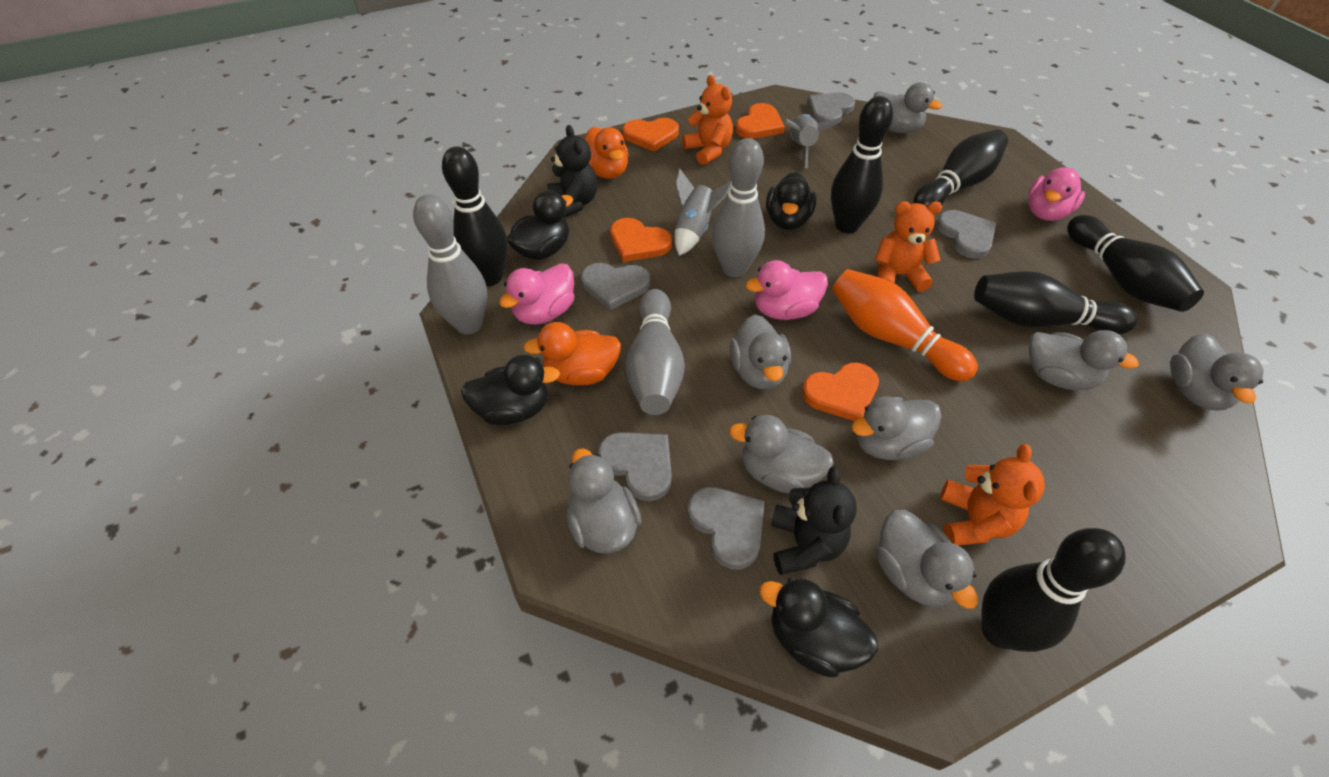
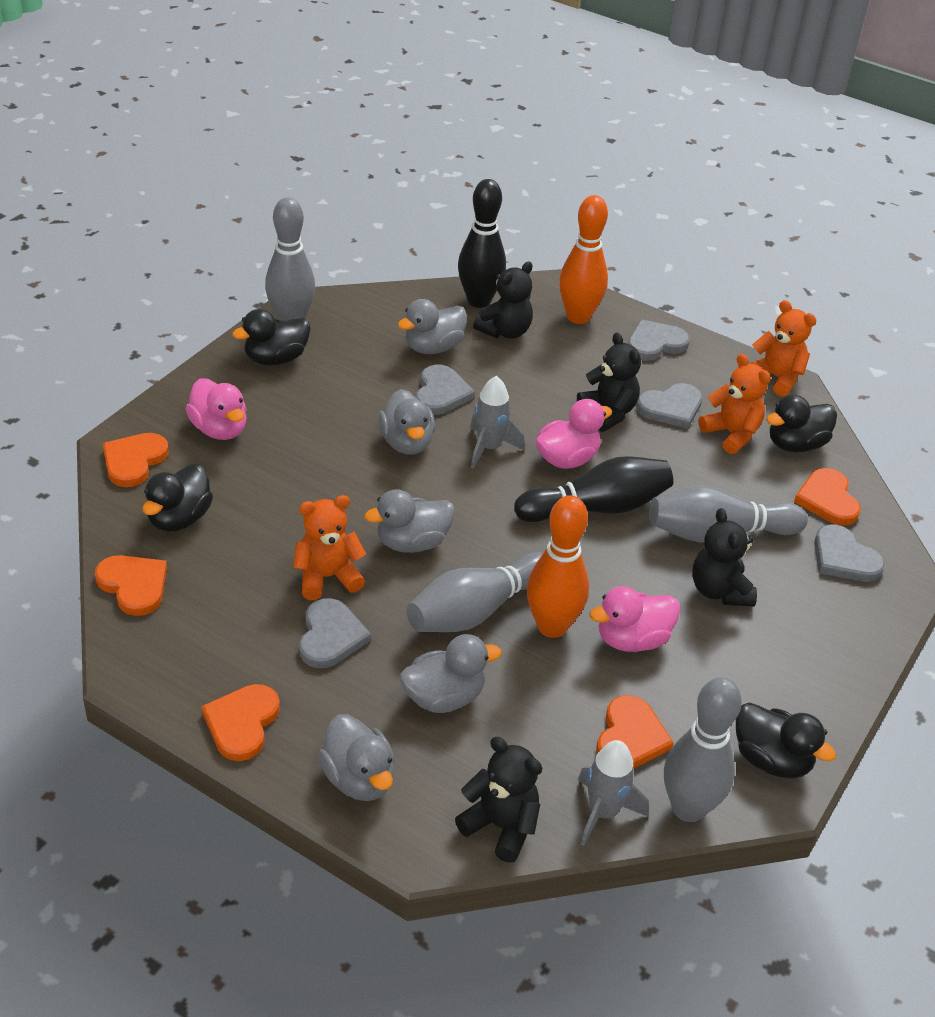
black bowling pin: 6 -> 2
black teddy bear: 2 -> 4
grey bowling pin: 3 -> 4
grey duck: 8 -> 5
orange bowling pin: 1 -> 2
orange duck: 2 -> 0
orange heart: 4 -> 5

